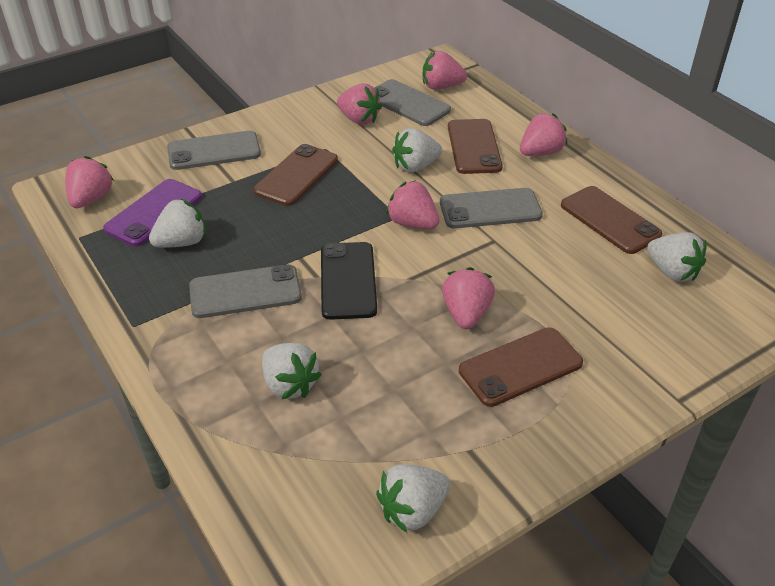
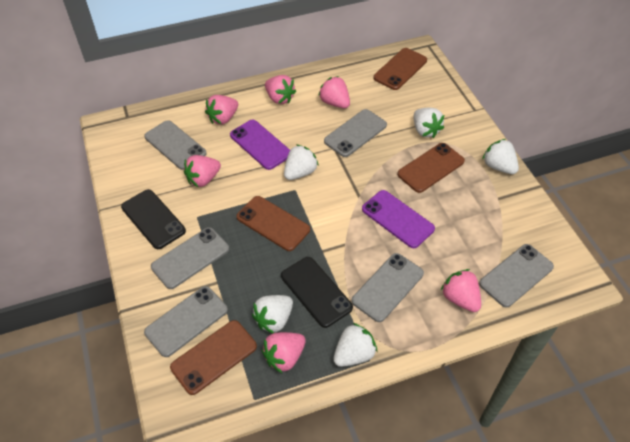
black phone: 1 -> 2
grey phone: 4 -> 6
purple phone: 1 -> 2

